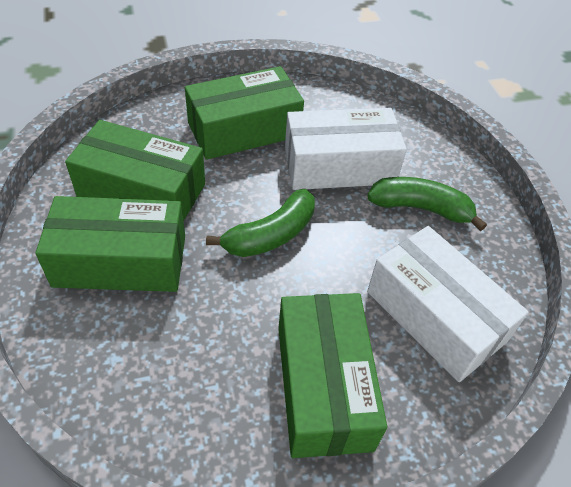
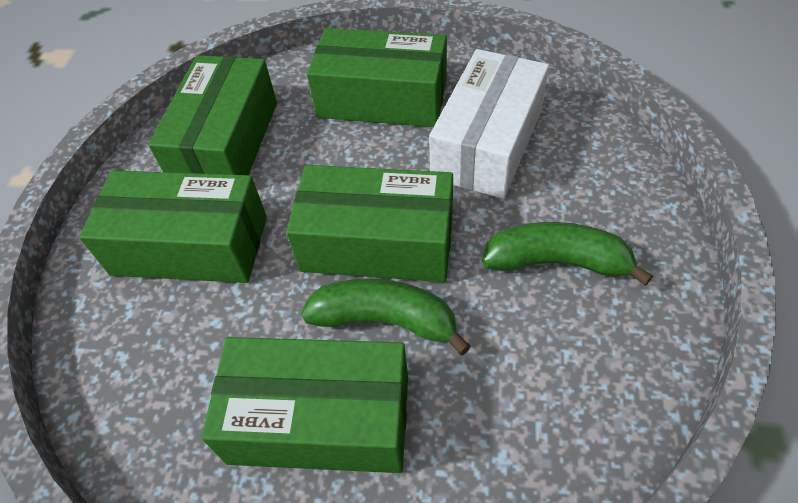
green box: 4 -> 5
white box: 2 -> 1

